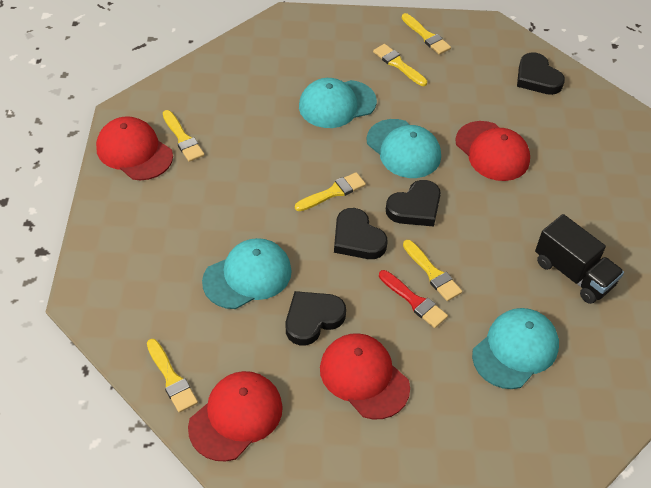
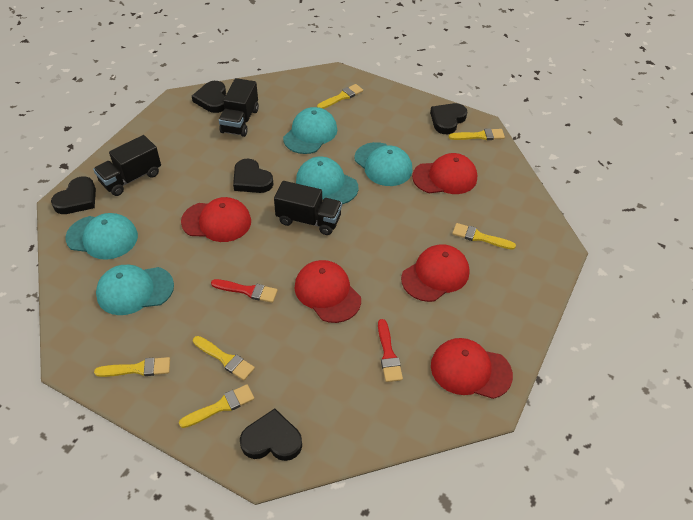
black heart: 4 -> 5
black truck: 1 -> 3
red brush: 1 -> 2
red cap: 4 -> 5
turquoise cap: 4 -> 5

